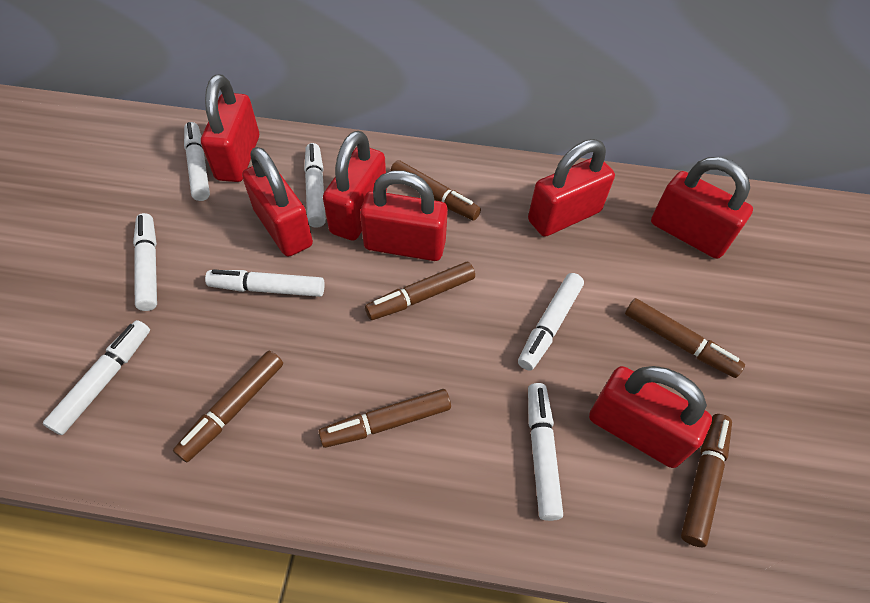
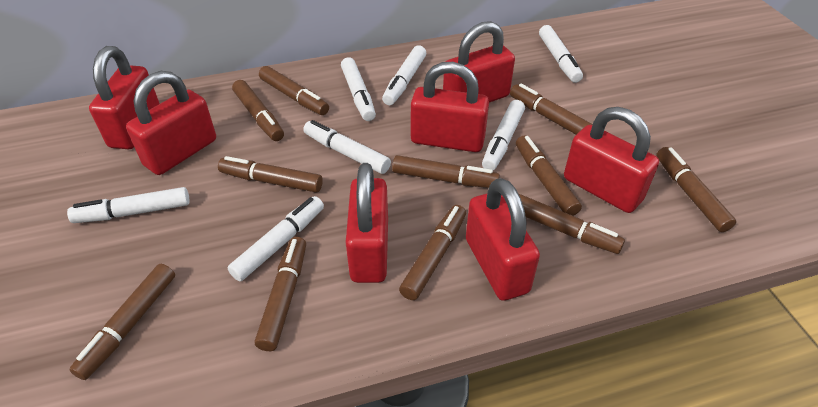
brown marker: 6 -> 11

